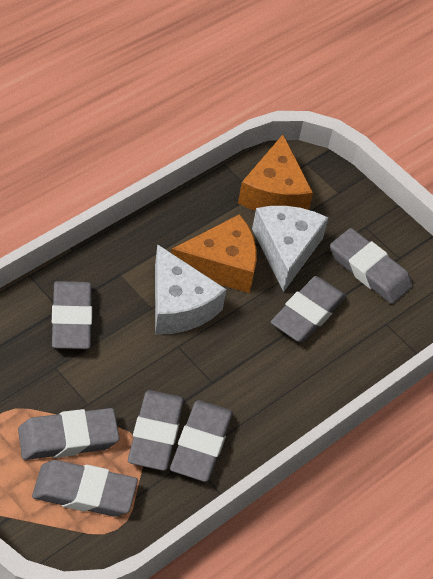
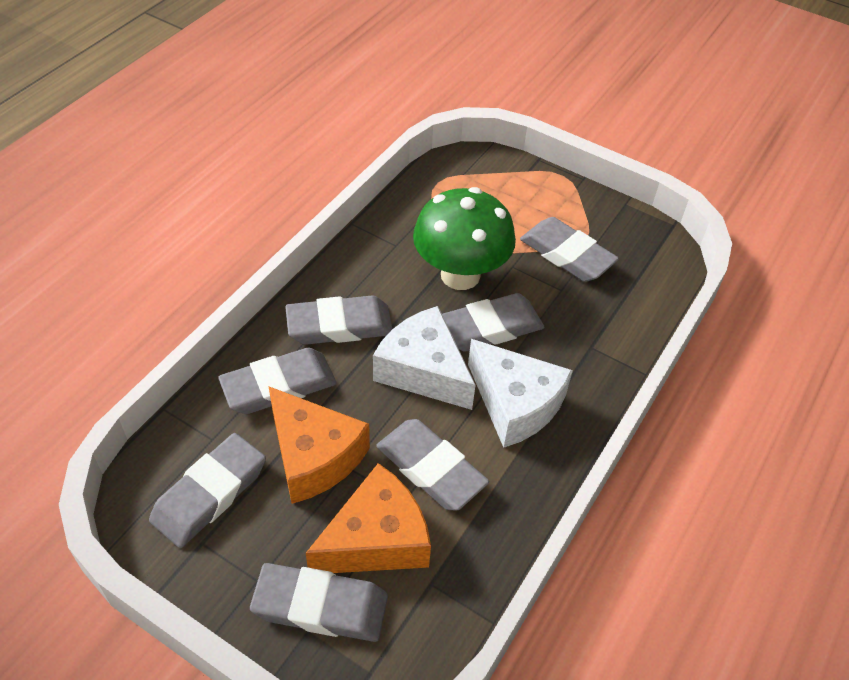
green mushroom: 0 -> 1

